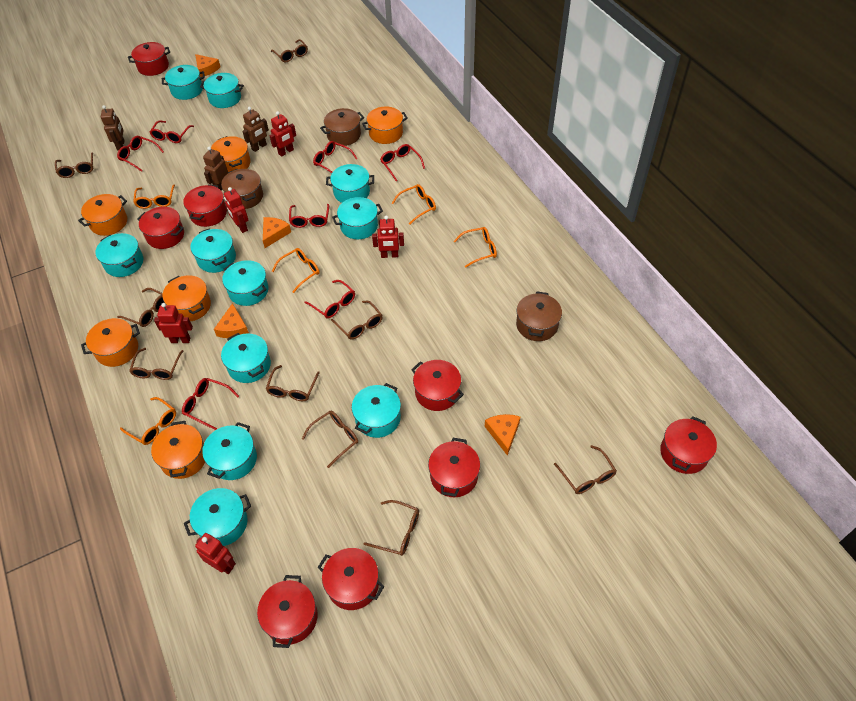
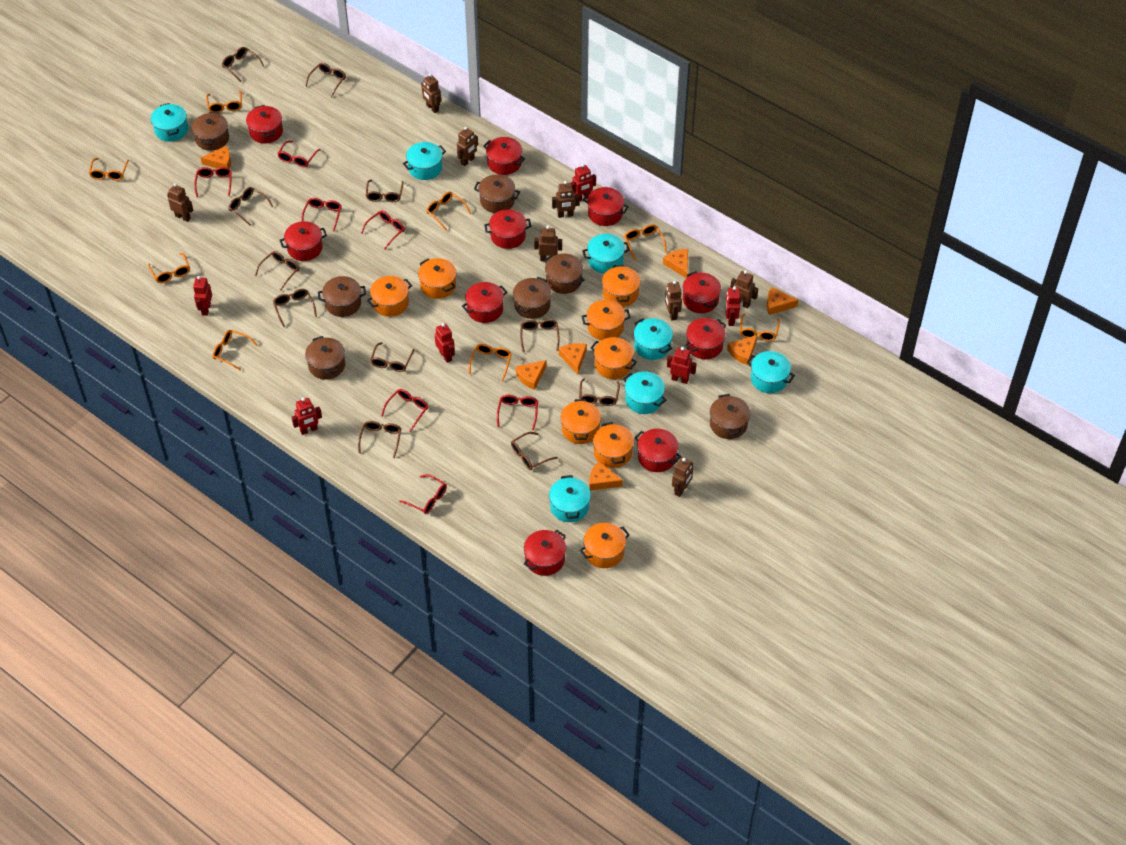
brown glasses: 9 -> 11
brown pot: 3 -> 7
brown robot: 3 -> 8
orange cheese: 4 -> 7
orange glasses: 5 -> 8
orange pot: 6 -> 8
red pot: 8 -> 10
red robot: 5 -> 6
turquoise pot: 11 -> 7

